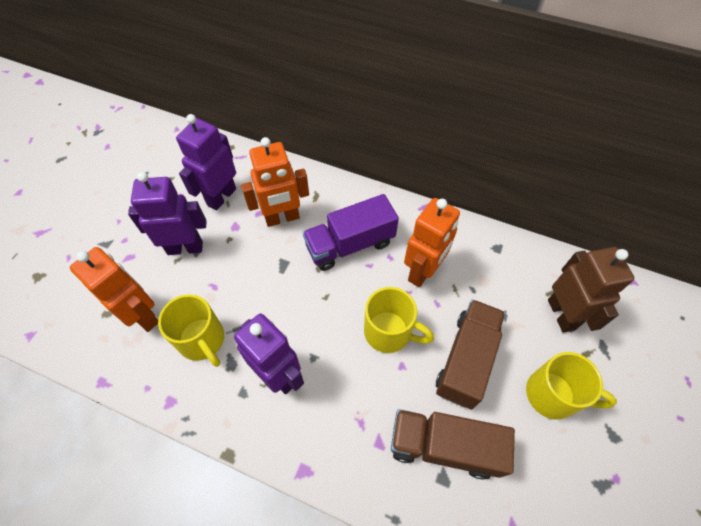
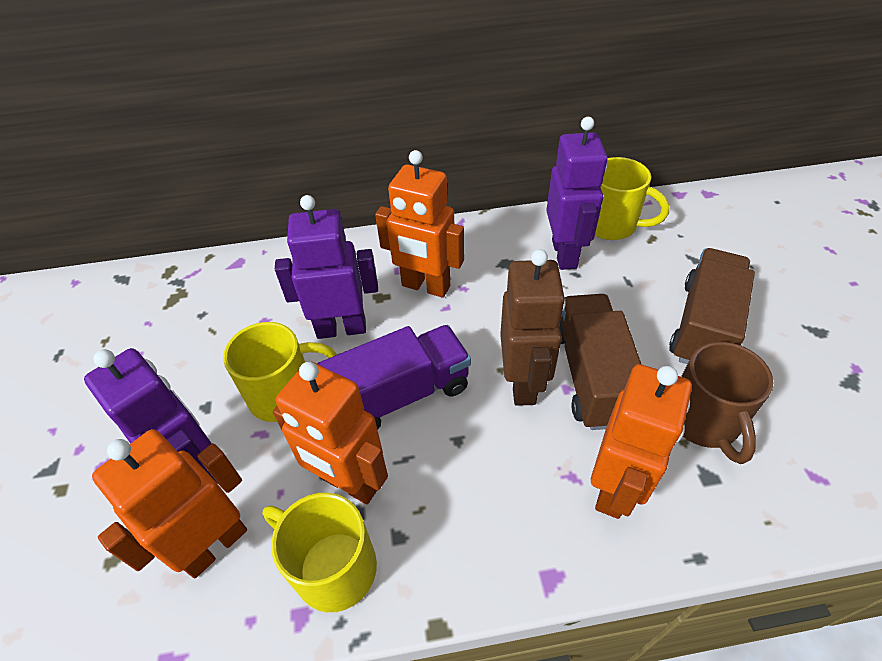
brown mug: 0 -> 1
orange robot: 3 -> 4

